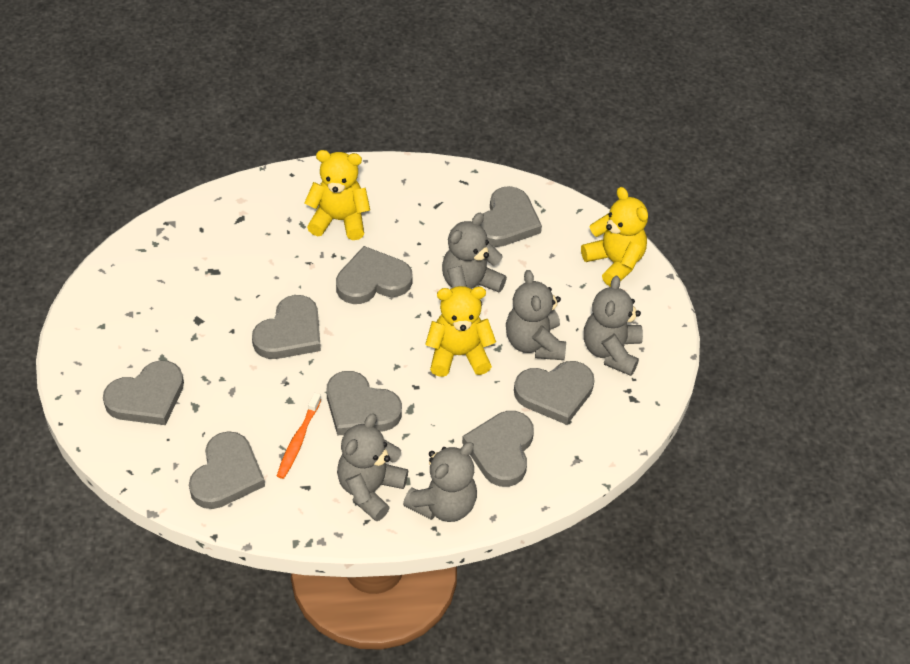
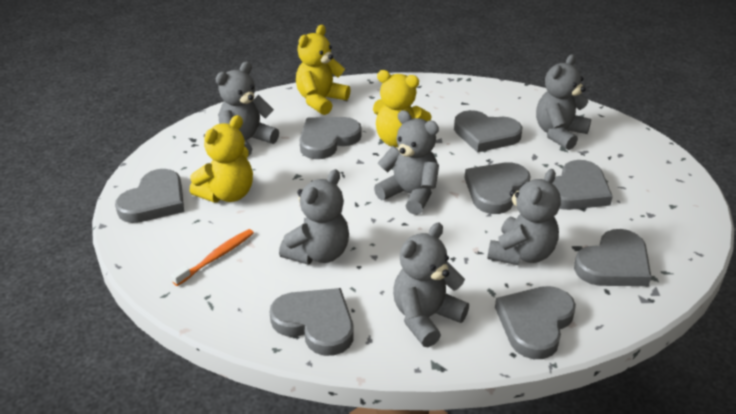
grey teddy bear: 5 -> 6

